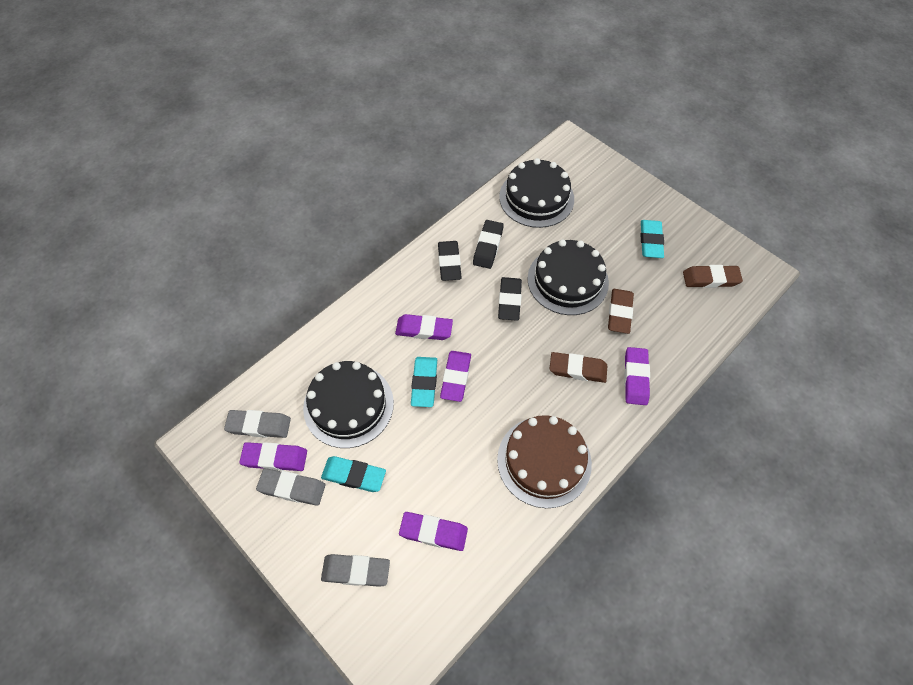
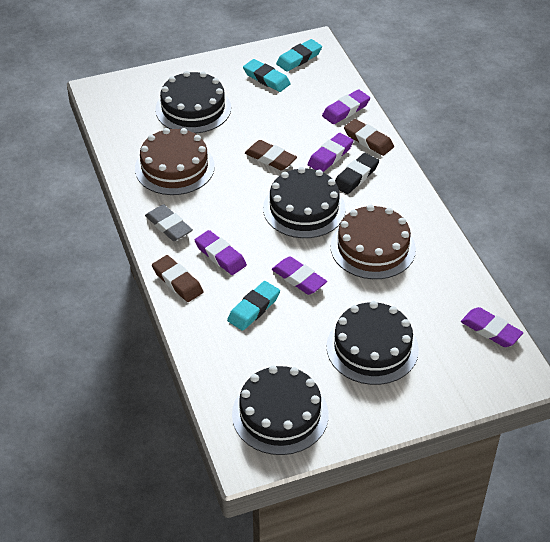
black cake: 3 -> 4
black eraser: 3 -> 1
brown cake: 1 -> 2
grey eraser: 3 -> 1

